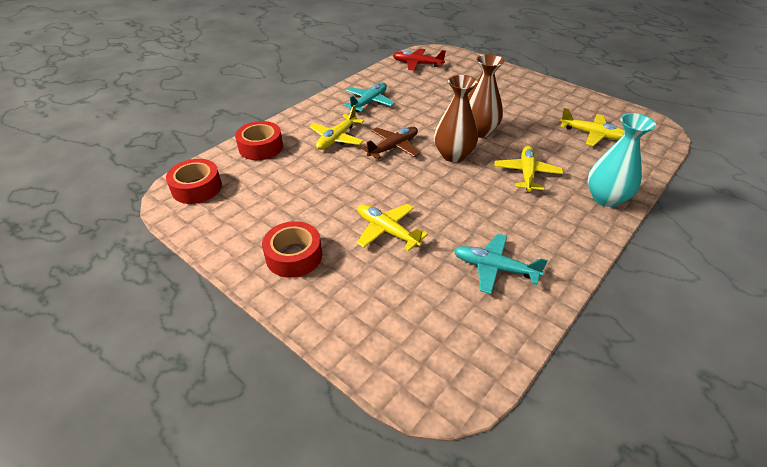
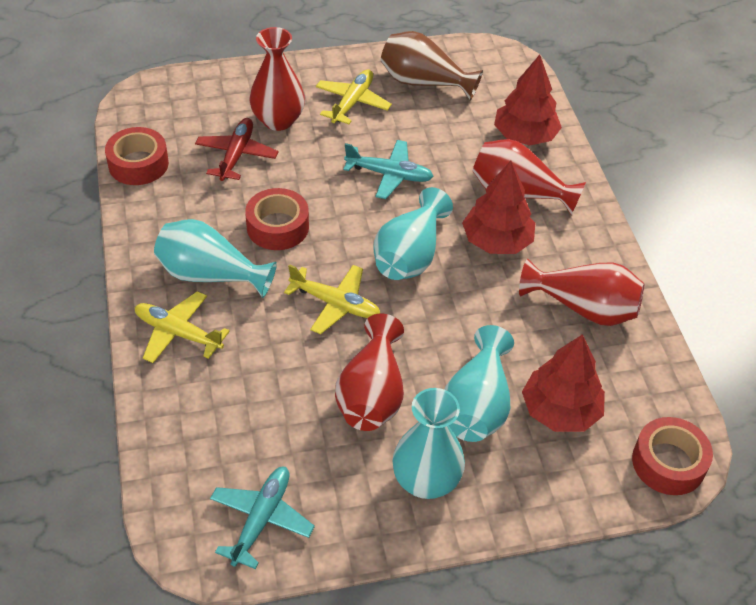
brown plane: 1 -> 0
brown vase: 2 -> 1
red tree: 0 -> 3
red vase: 0 -> 4
turquoise vase: 1 -> 4
yellow plane: 4 -> 3

